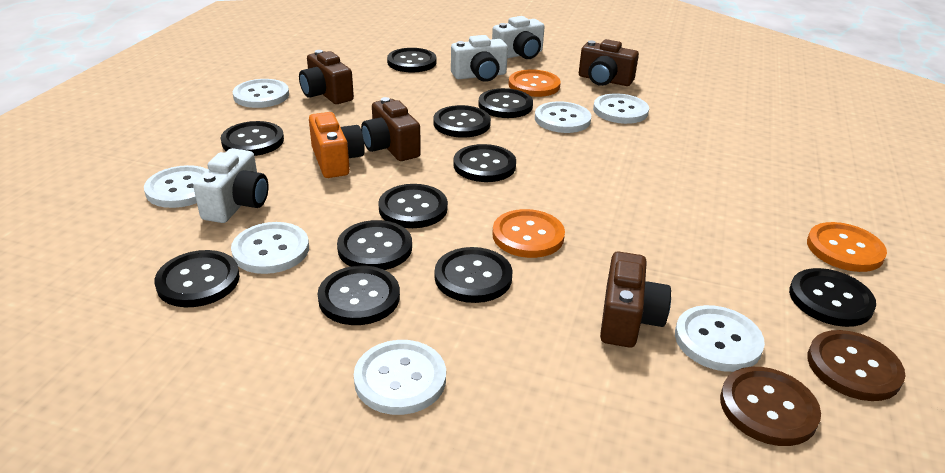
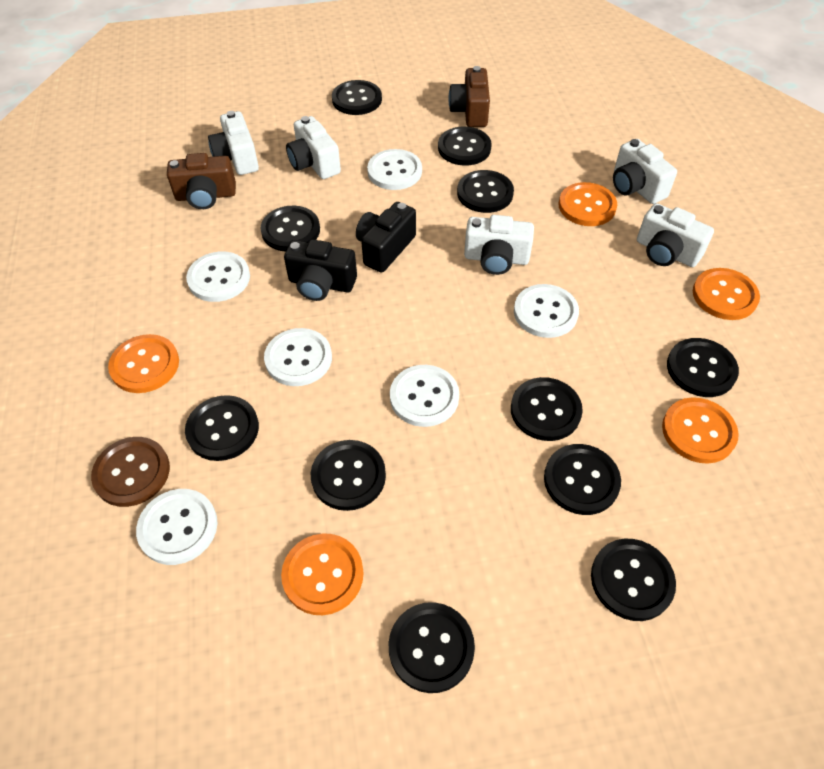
black camera: 0 -> 2
brown button: 2 -> 1
brown camera: 4 -> 2
orange button: 3 -> 5
orange camera: 1 -> 0
white button: 7 -> 6
white camera: 3 -> 5

